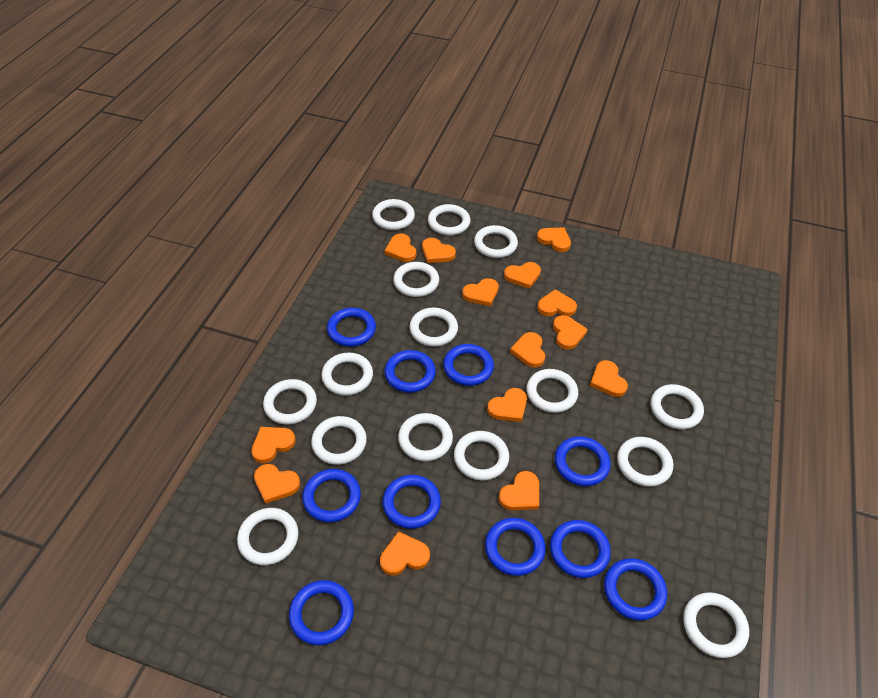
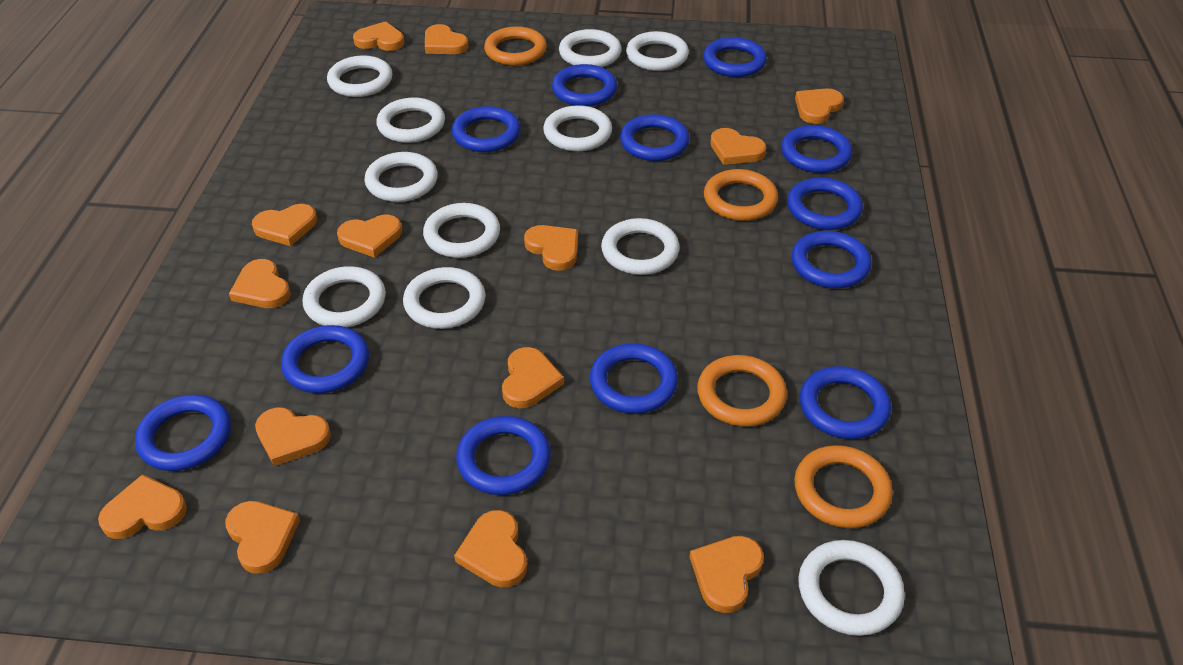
blue ring: 10 -> 12
orange ring: 0 -> 4
white ring: 15 -> 11

